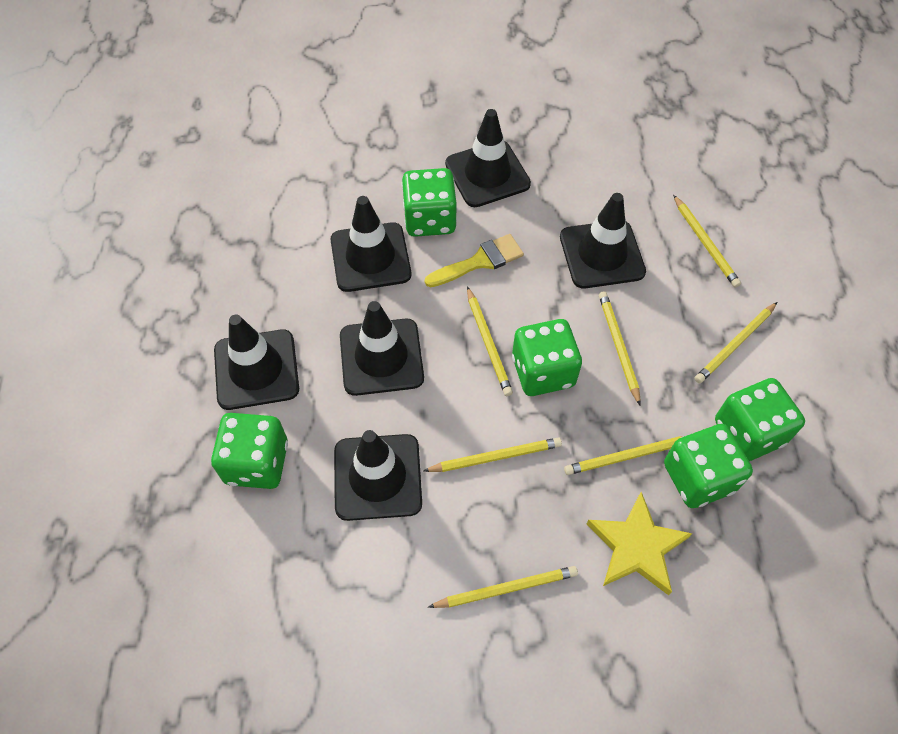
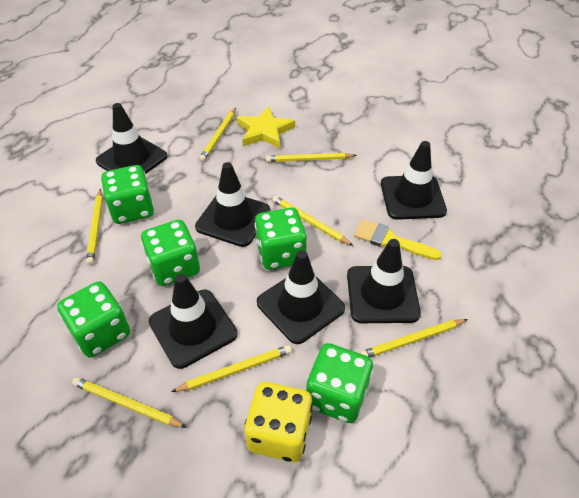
yellow dice: 0 -> 1

